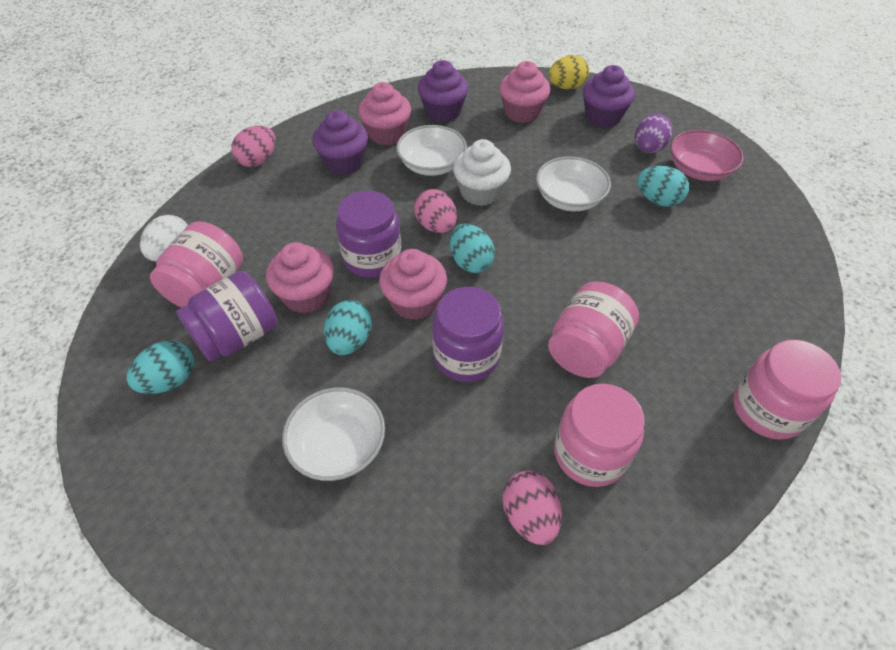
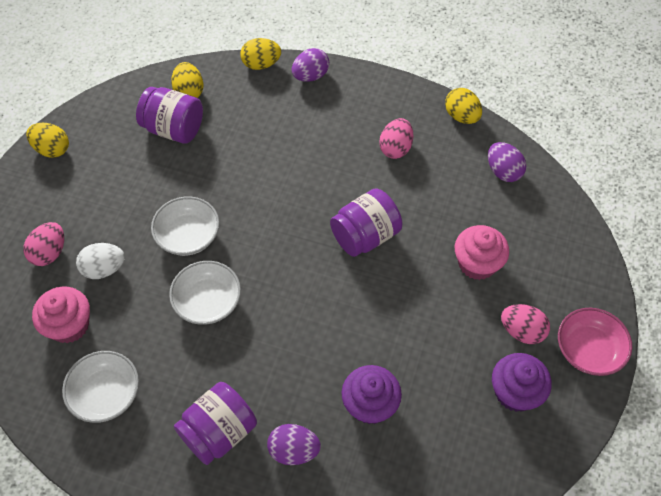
pink cupcake: 4 -> 2
pink jar: 4 -> 0
purple cupcake: 3 -> 2
purple egg: 1 -> 3
turquoise egg: 4 -> 0
white cupcake: 1 -> 0
yellow egg: 1 -> 4

